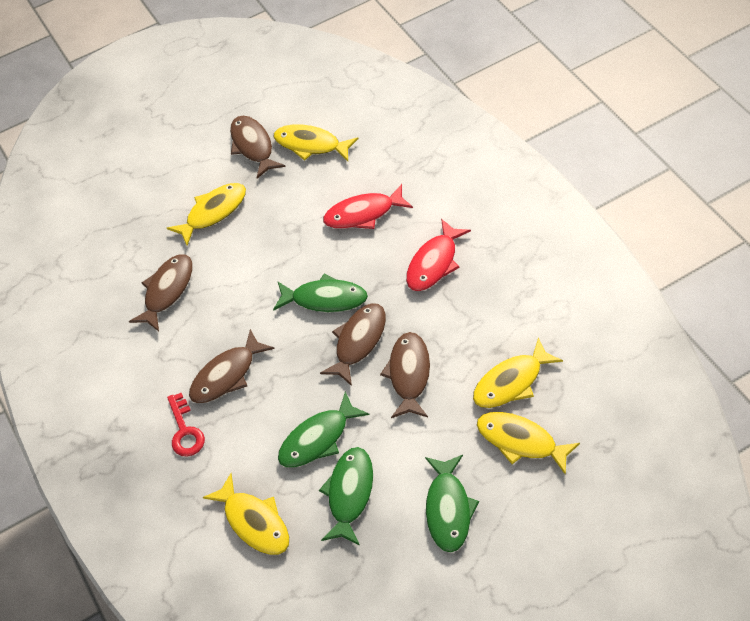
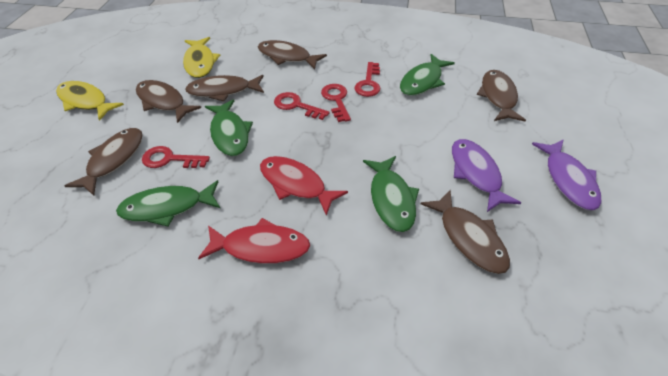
brown fish: 5 -> 6
purple fish: 0 -> 2
red key: 1 -> 4
yellow fish: 5 -> 2

